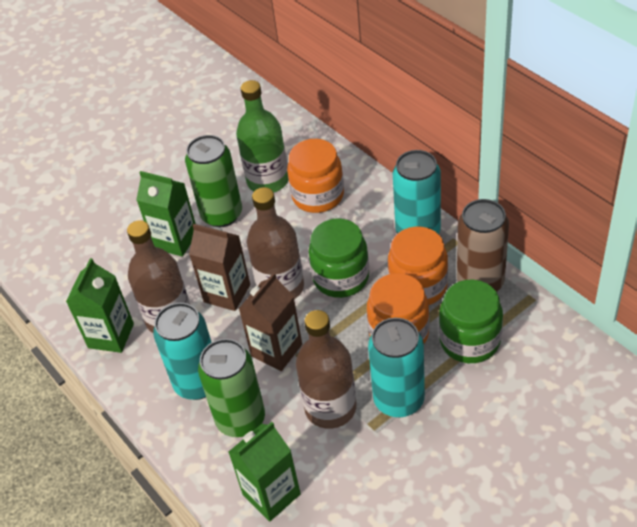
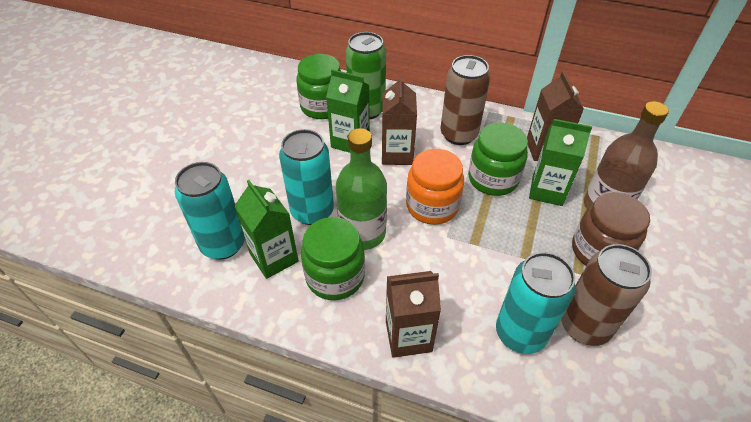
brown bottle: 3 -> 1
brown can: 1 -> 2
brown carton: 2 -> 3
brown jar: 0 -> 1
green can: 2 -> 1
green jar: 2 -> 3
orange jar: 3 -> 1

